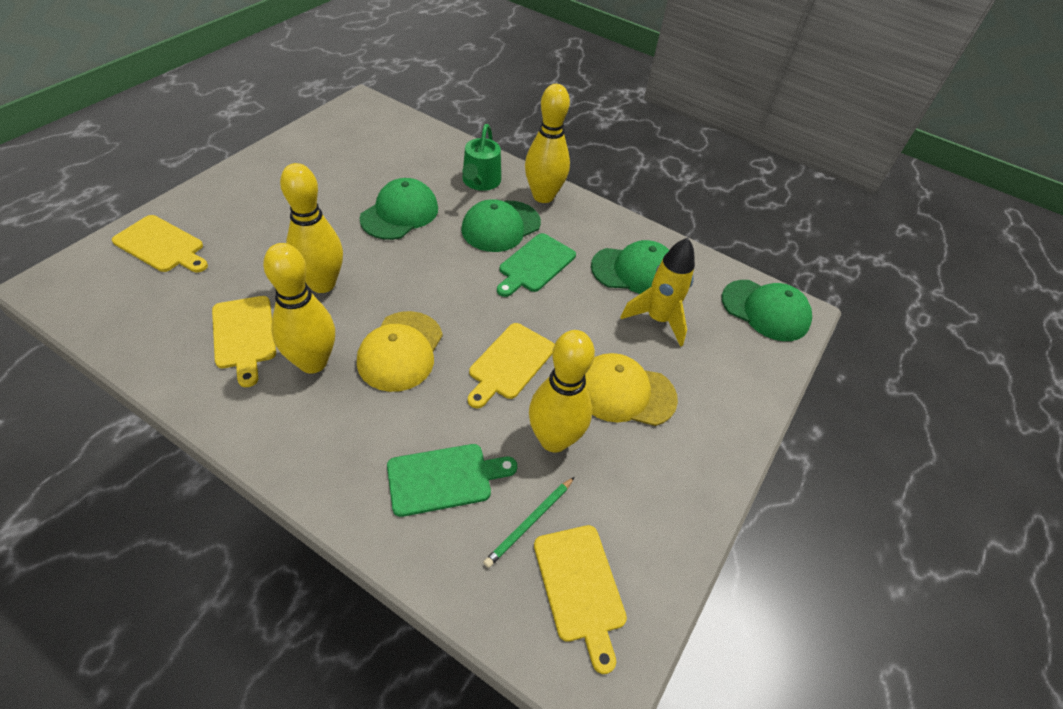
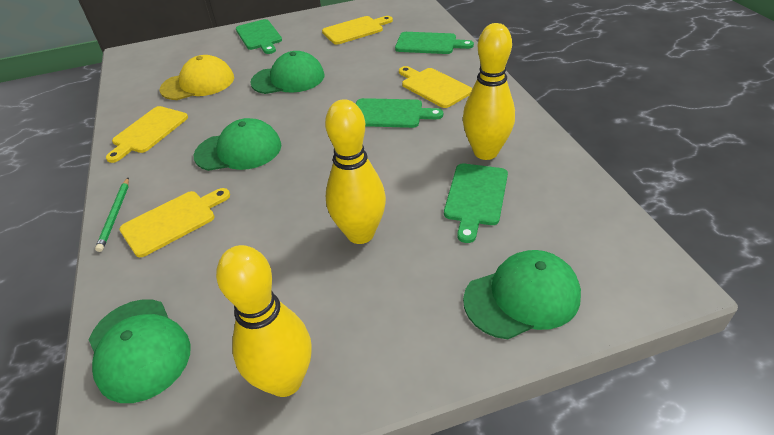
green cutting board: 2 -> 4
green watering can: 1 -> 0
yellow bowling pin: 4 -> 3
yellow cap: 2 -> 1
yellow rocket: 1 -> 0

